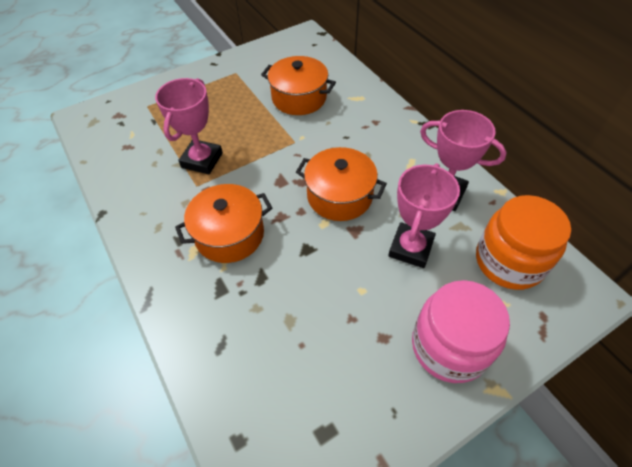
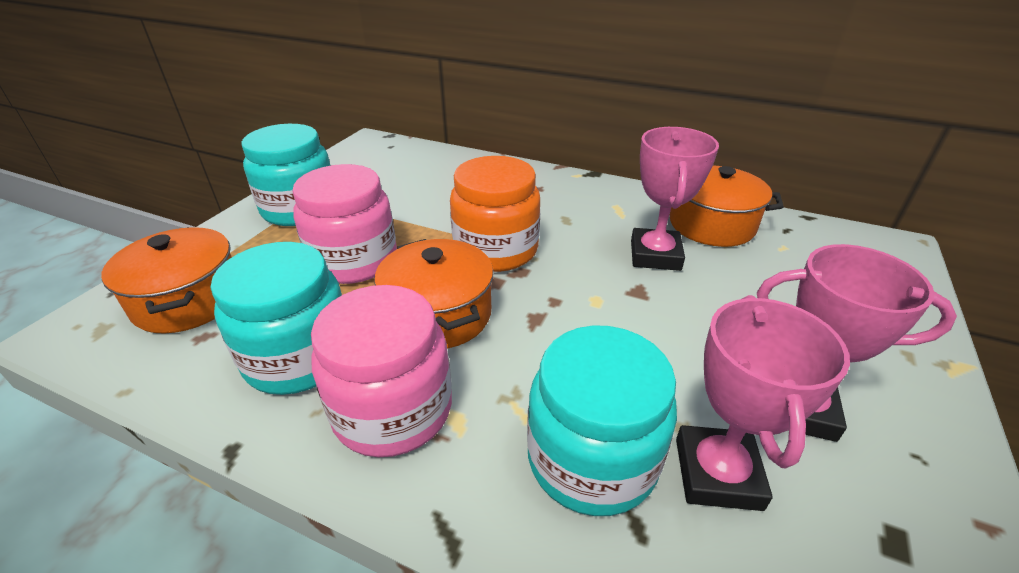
pink jar: 1 -> 2
turquoise jar: 0 -> 3

